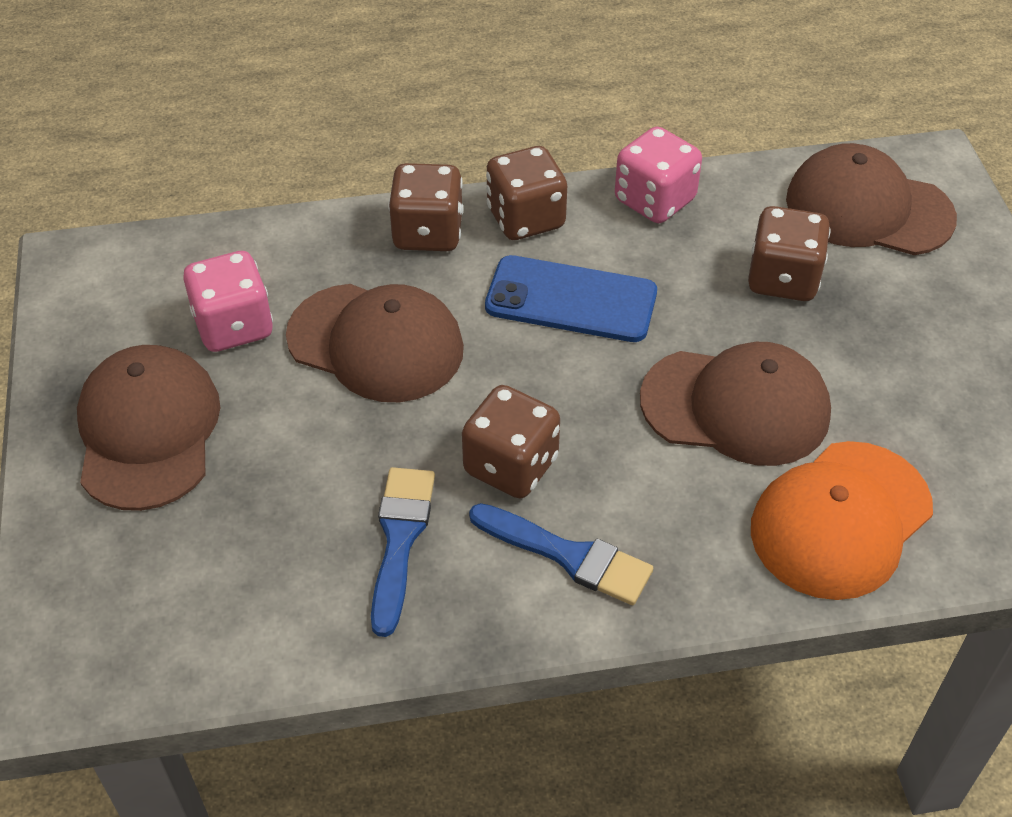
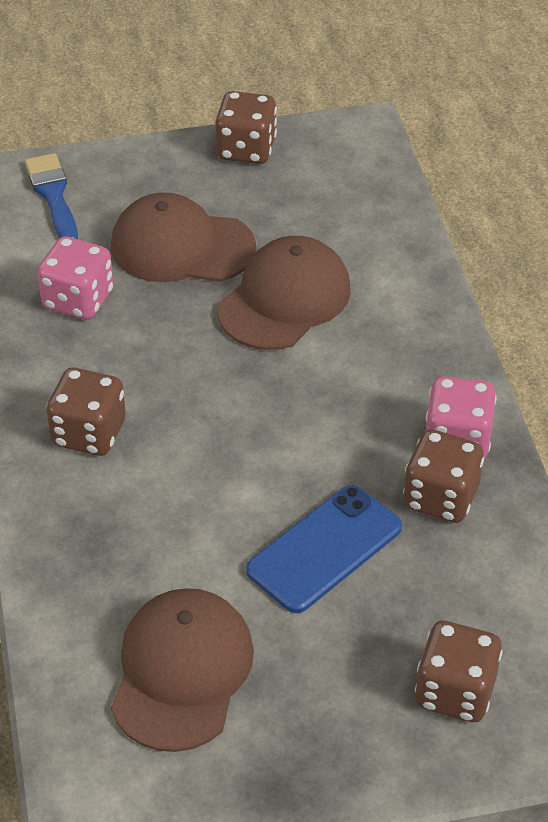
blue brush: 2 -> 1
brown cap: 4 -> 3
orange cap: 1 -> 0

